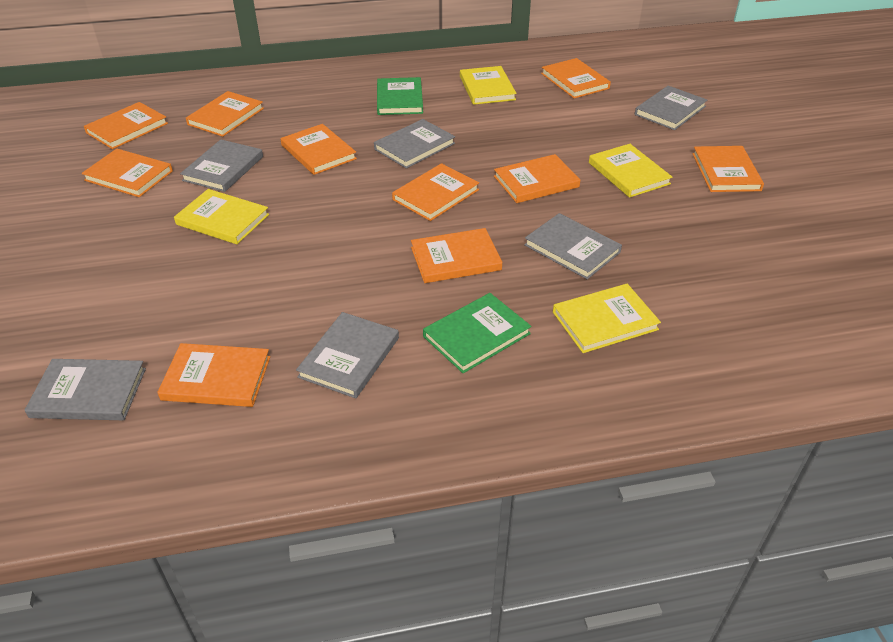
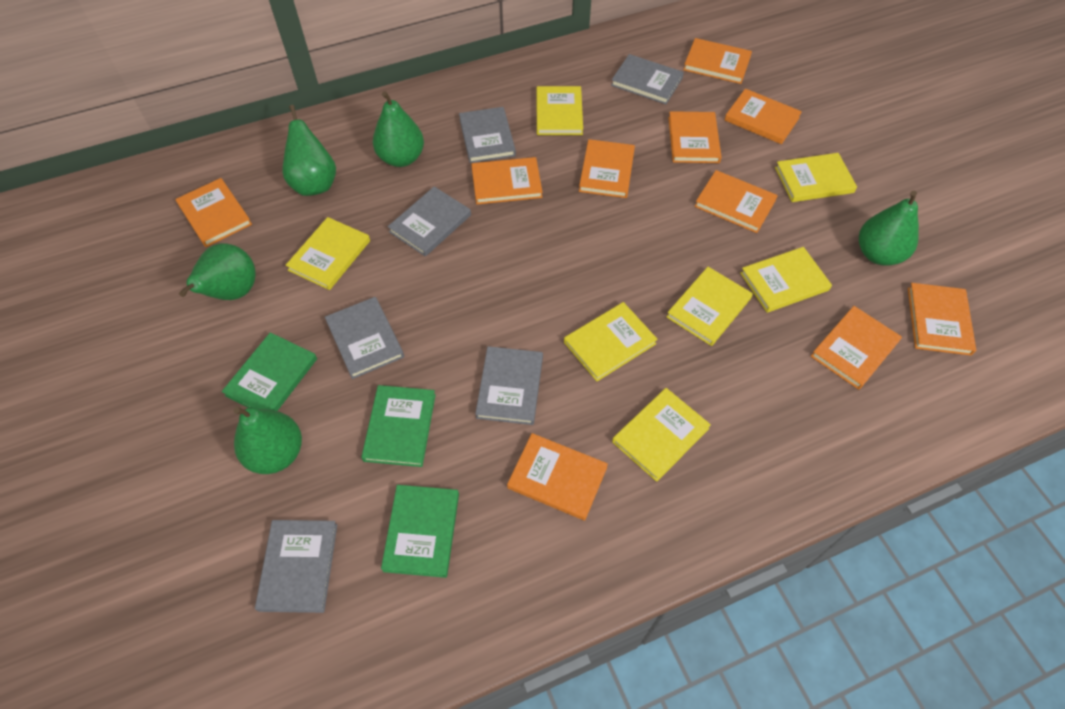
green book: 2 -> 3
green pear: 0 -> 5
yellow book: 4 -> 7

